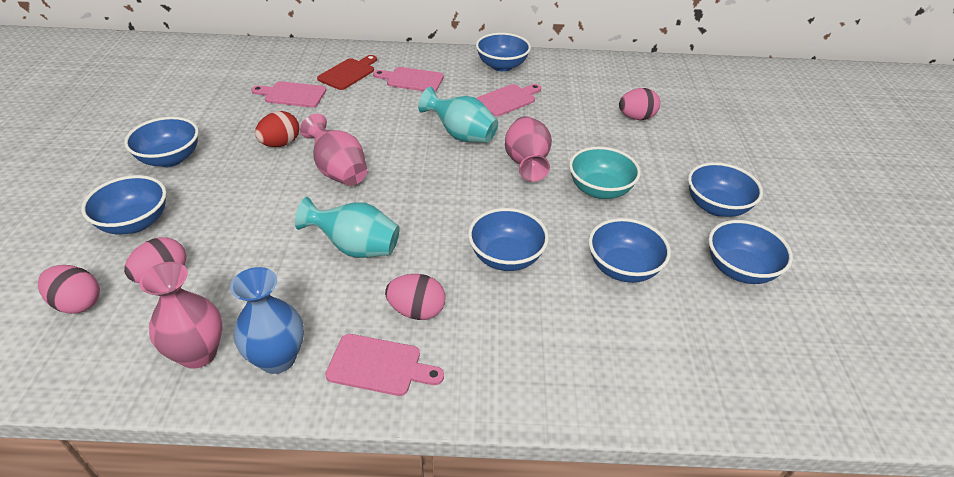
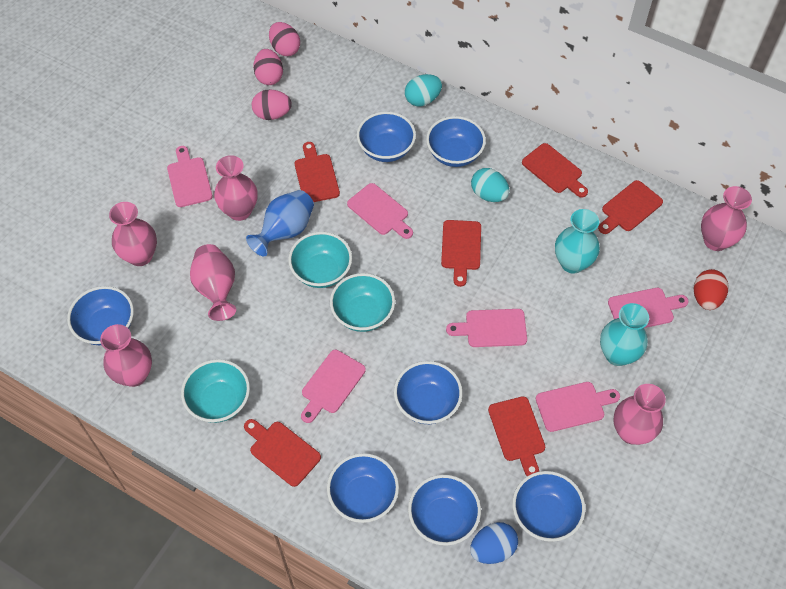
blue egg: 0 -> 1
pink cutting board: 4 -> 6
pink egg: 4 -> 3
pink vase: 3 -> 6
red cutting board: 1 -> 6
turquoise bowl: 1 -> 3
turquoise egg: 0 -> 2

